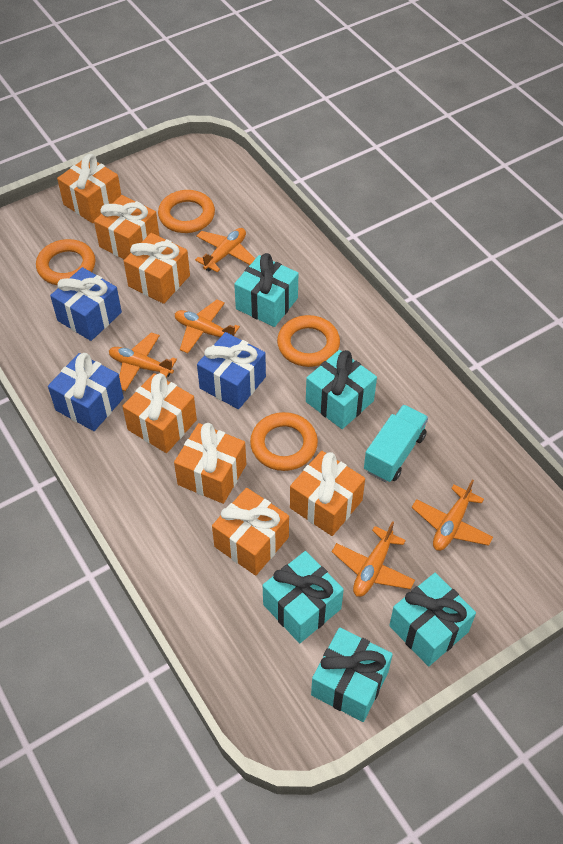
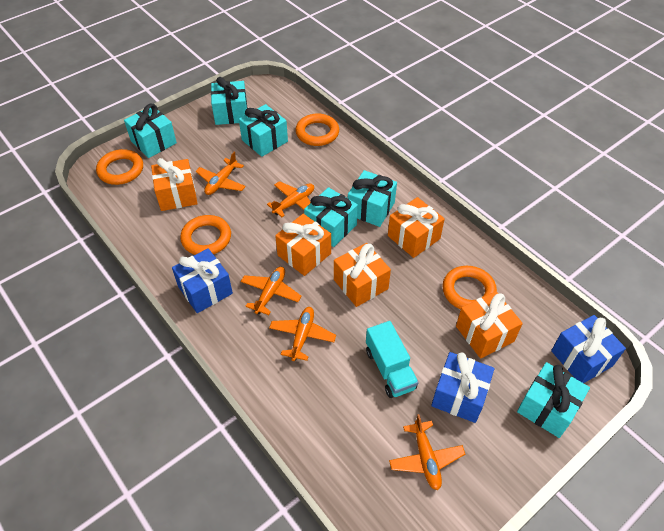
orange gift: 7 -> 5
turquoise gift: 5 -> 6

